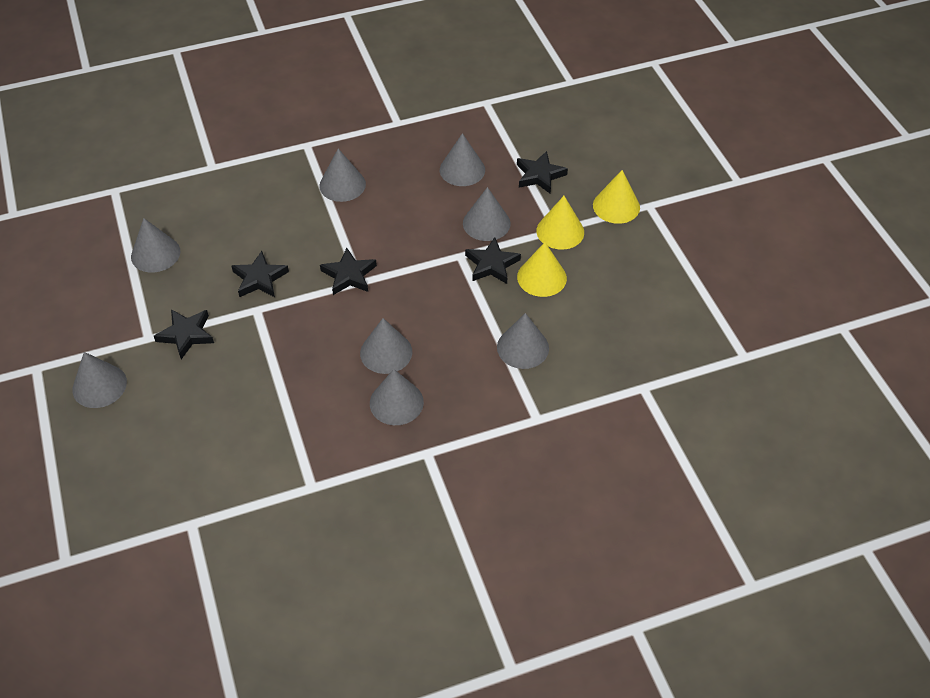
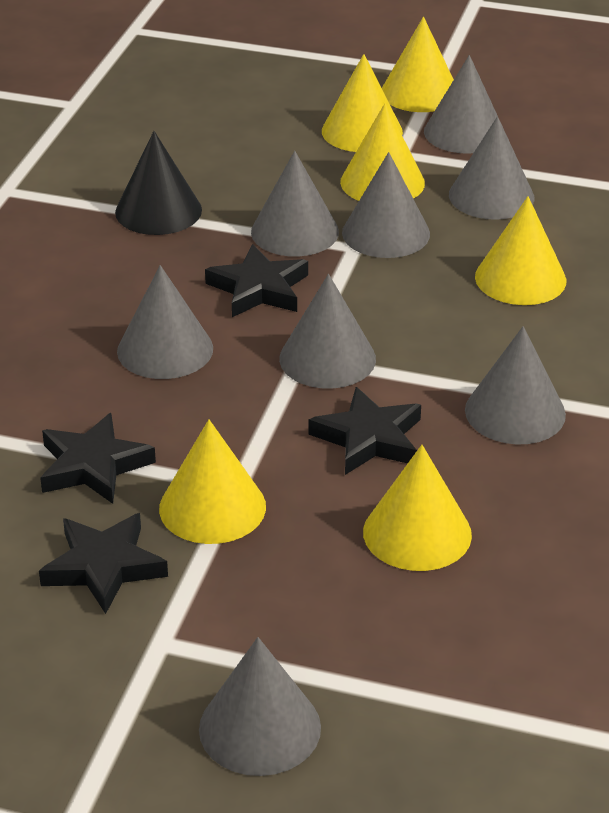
black cone: 0 -> 1
black star: 5 -> 4
yellow cone: 3 -> 6

